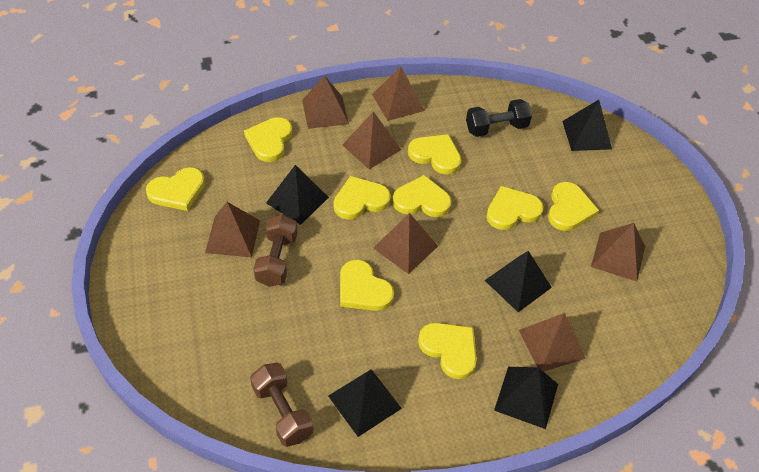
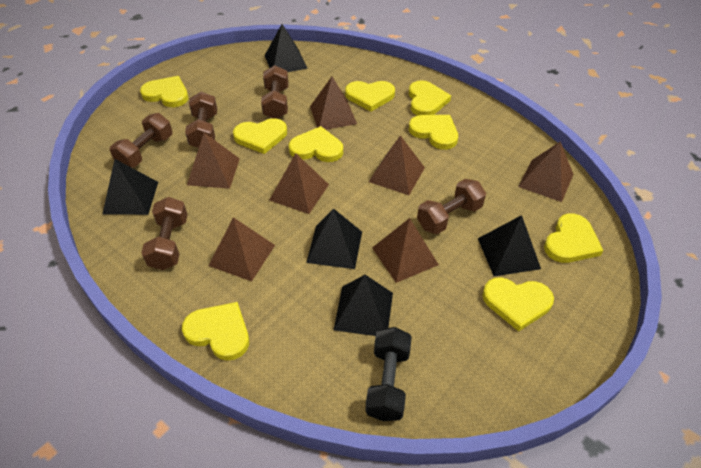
brown dumbbell: 2 -> 5

